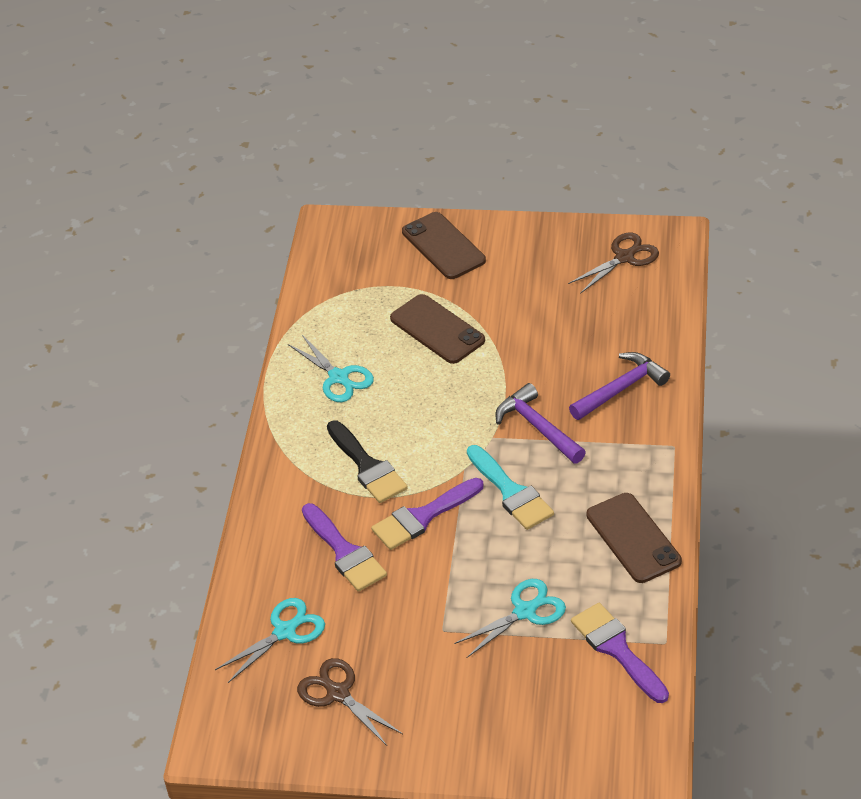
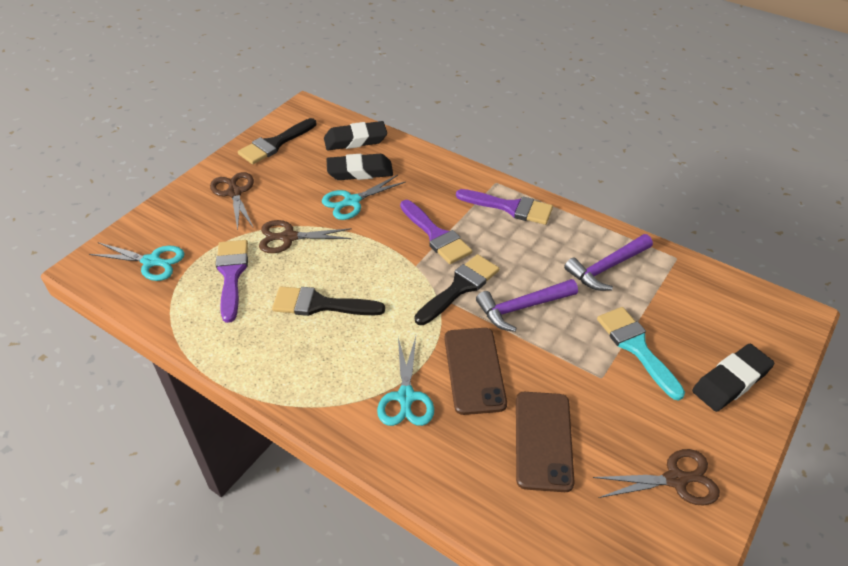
black brush: 1 -> 3
black eraser: 0 -> 3
brown phone: 3 -> 2
brown scissors: 2 -> 3

